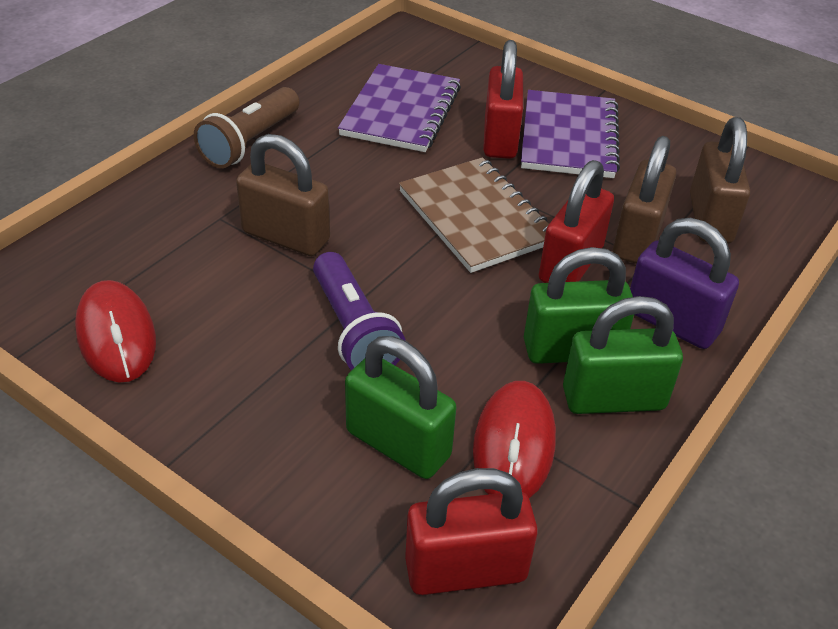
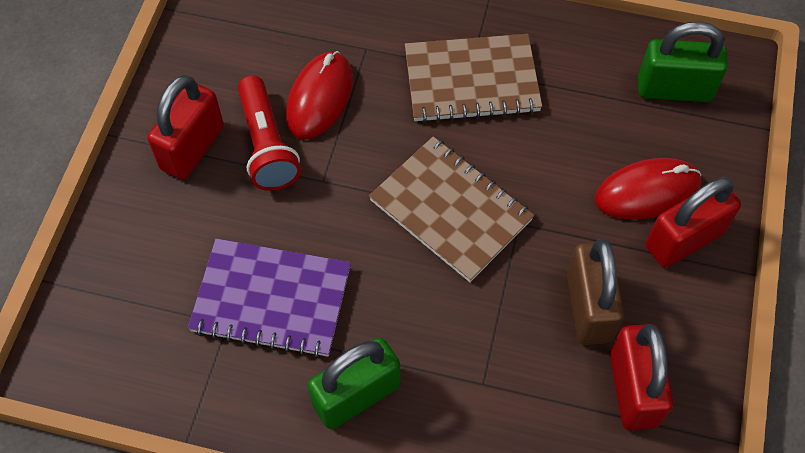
brown flashlight: 1 -> 0
brown notebook: 1 -> 2
brown padlock: 3 -> 1
green padlock: 3 -> 2
purple flashlight: 1 -> 0
purple notebook: 2 -> 1
purple padlock: 1 -> 0
red flashlight: 0 -> 1

